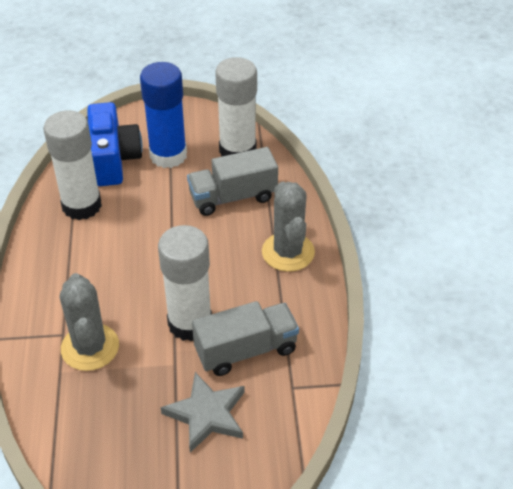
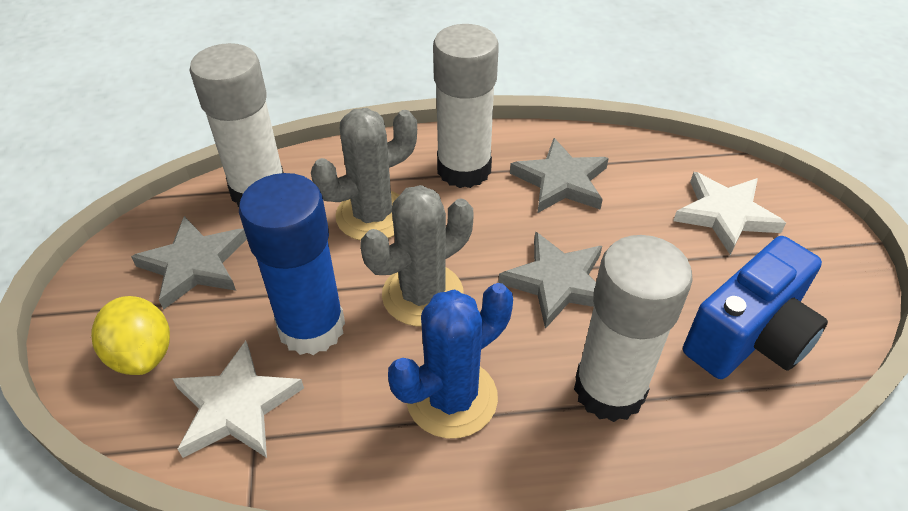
blue cactus: 0 -> 1
grey star: 1 -> 3
grey truck: 2 -> 0
white star: 0 -> 2
yellow lemon: 0 -> 1

